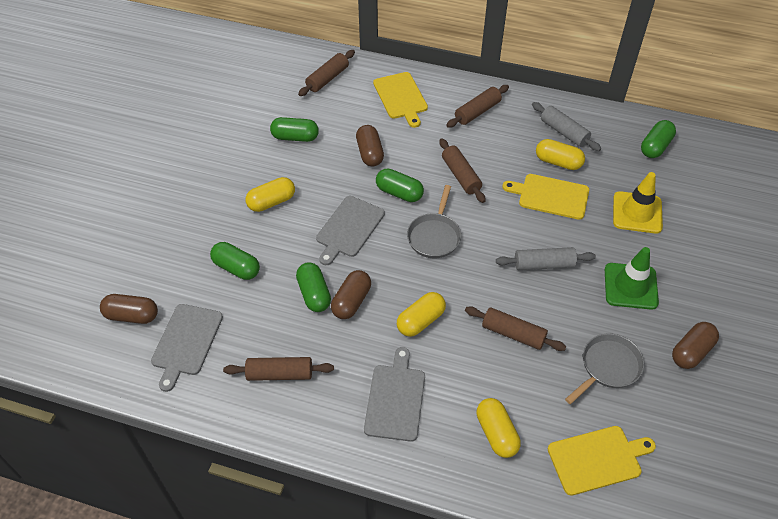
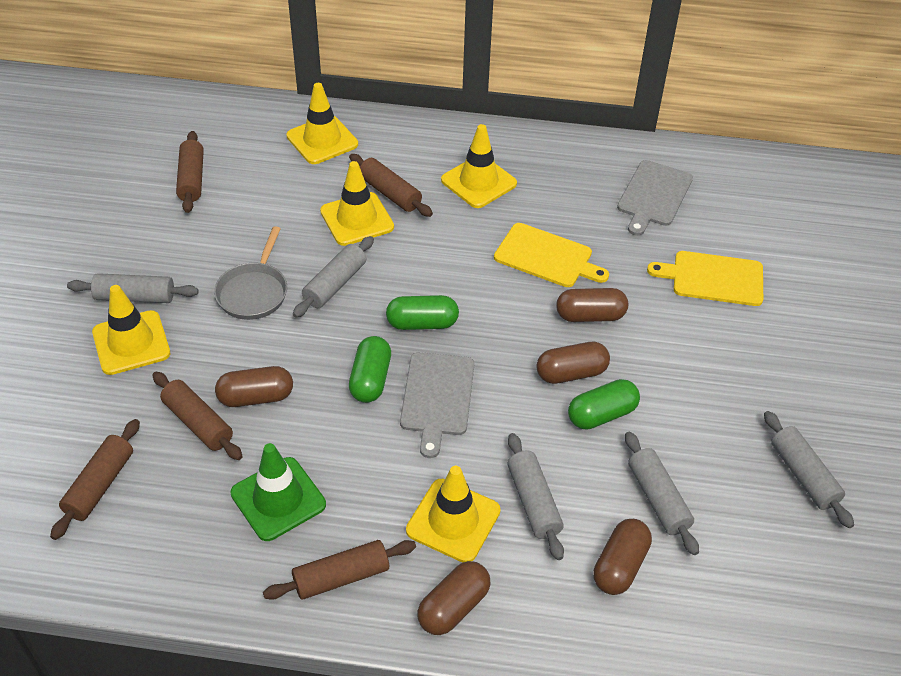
brown capsule: 4 -> 5
green capsule: 5 -> 3
grey cutting board: 3 -> 2
grey pan: 2 -> 1
grey rolling pin: 2 -> 5
yellow capsule: 4 -> 0
yellow cutting board: 3 -> 2
yellow traffic cone: 1 -> 5

